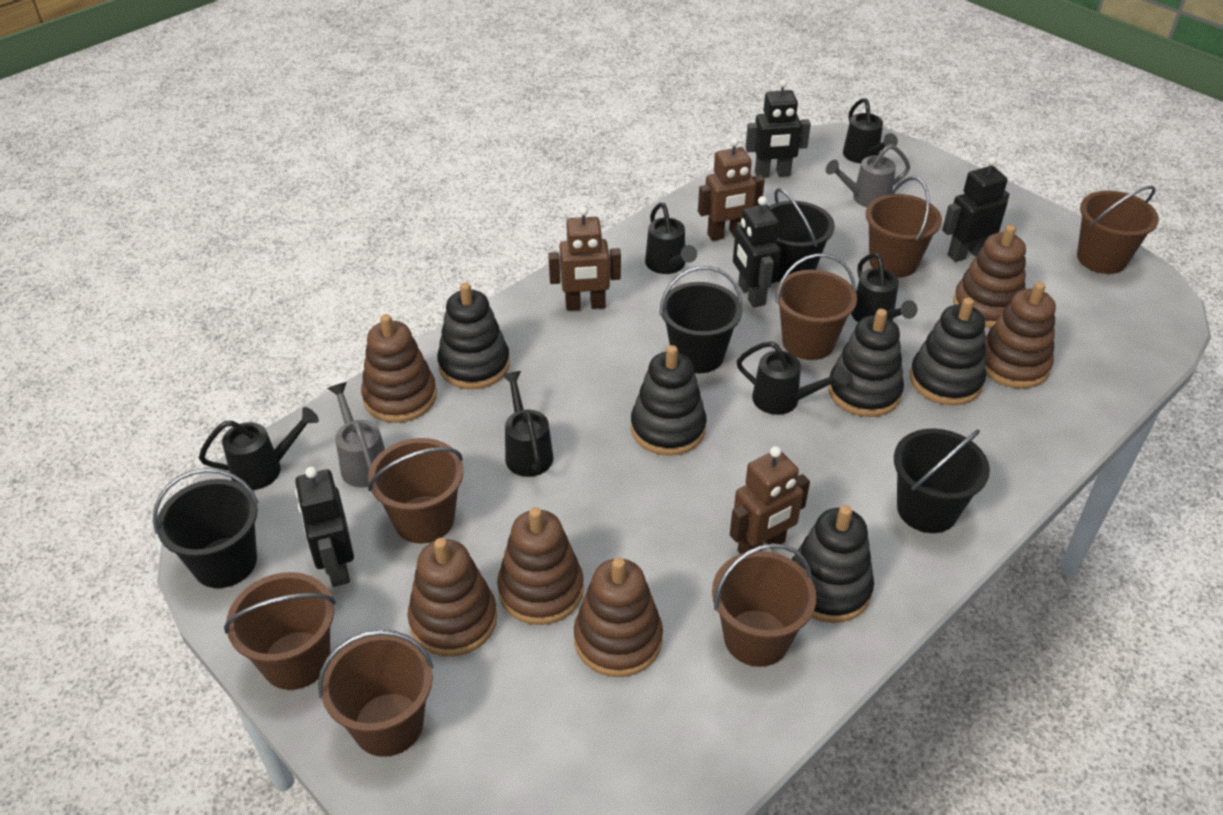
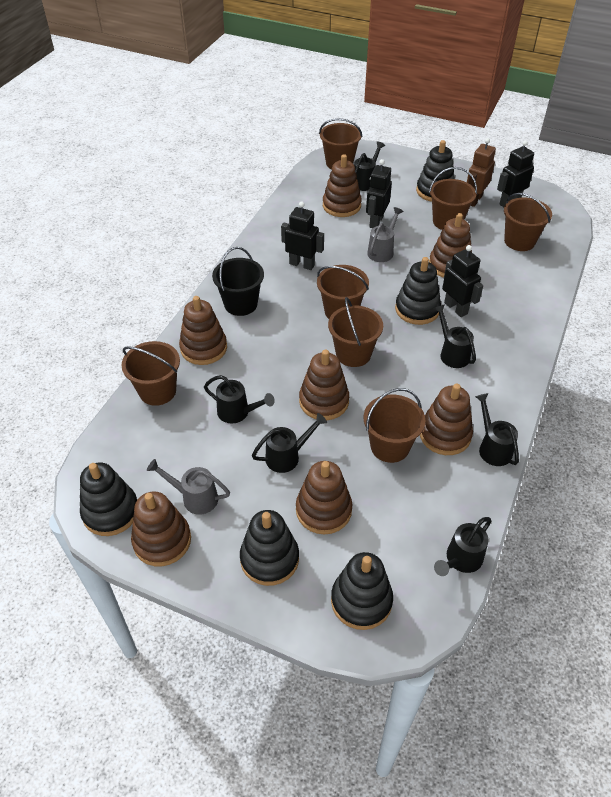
black bucket: 4 -> 1
brown robot: 3 -> 1
brown stacking toy: 6 -> 7

